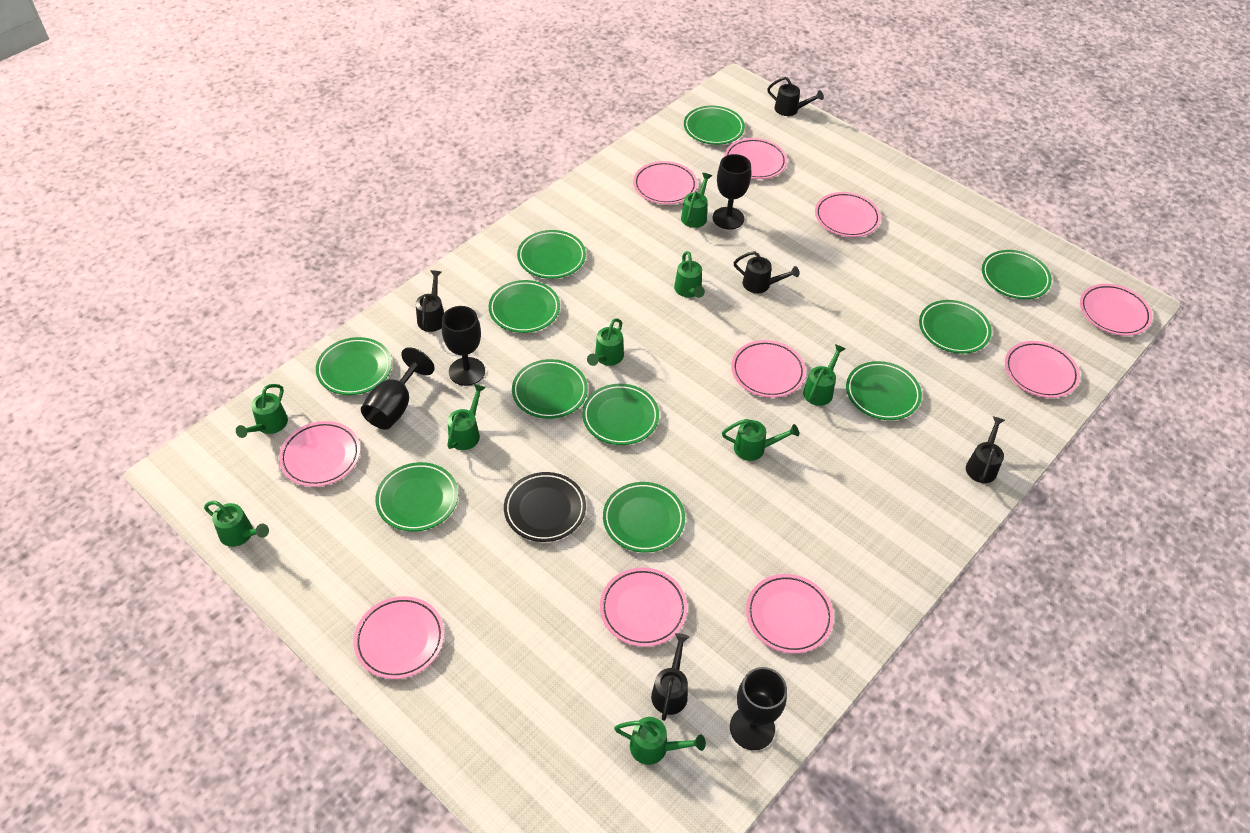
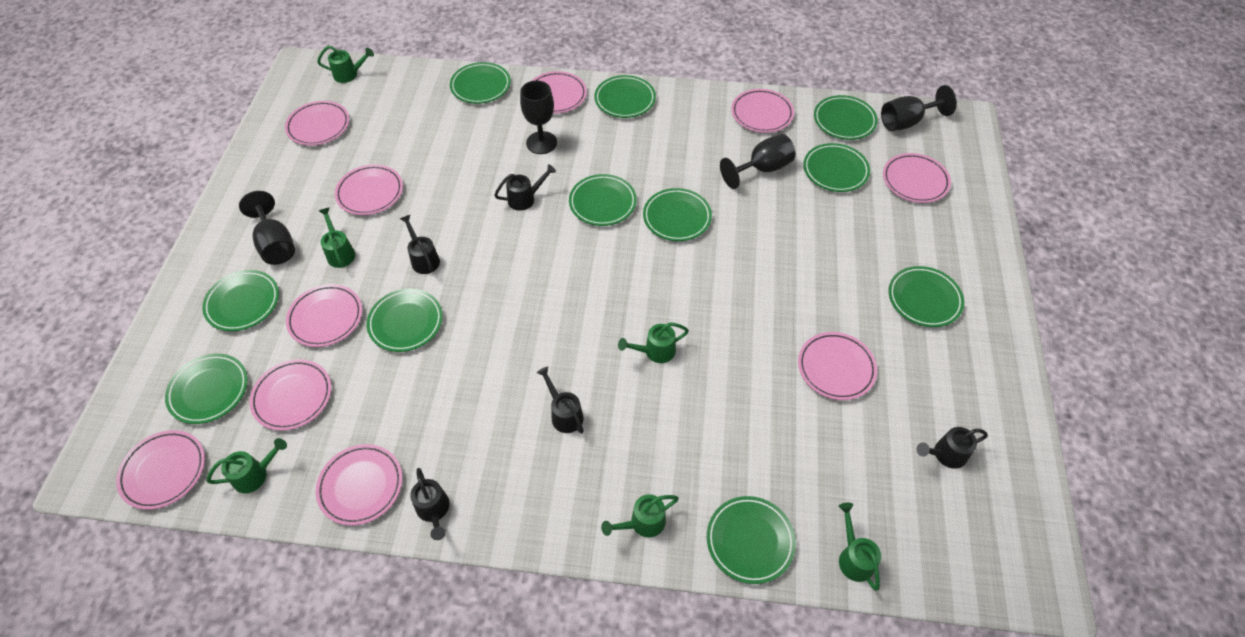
black plate: 1 -> 0
green watering can: 9 -> 6

